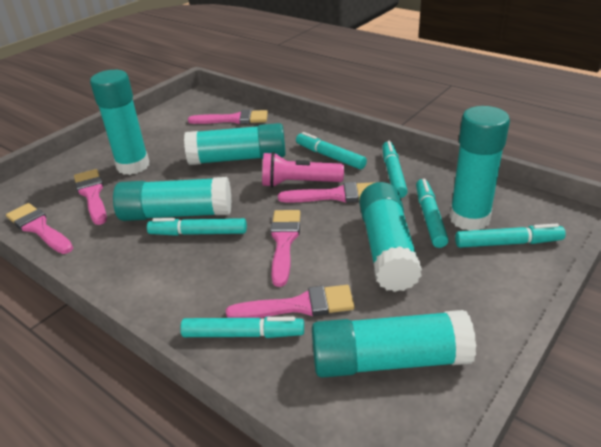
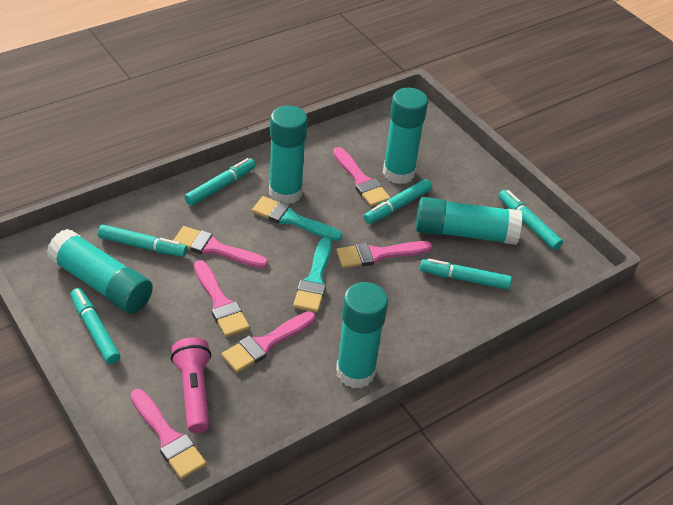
turquoise brush: 0 -> 2
turquoise glue stick: 6 -> 5

